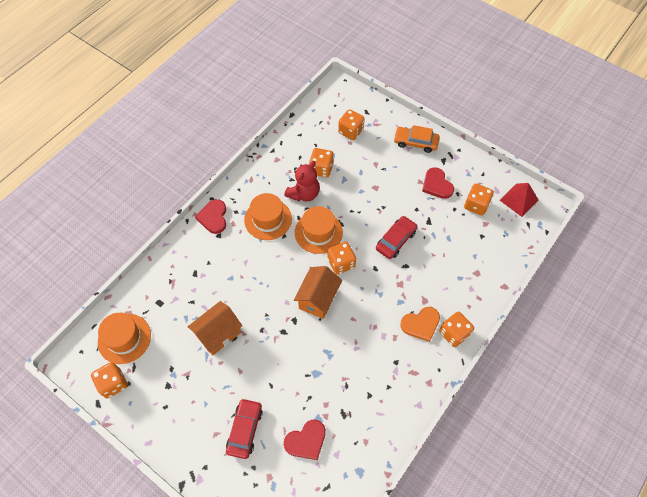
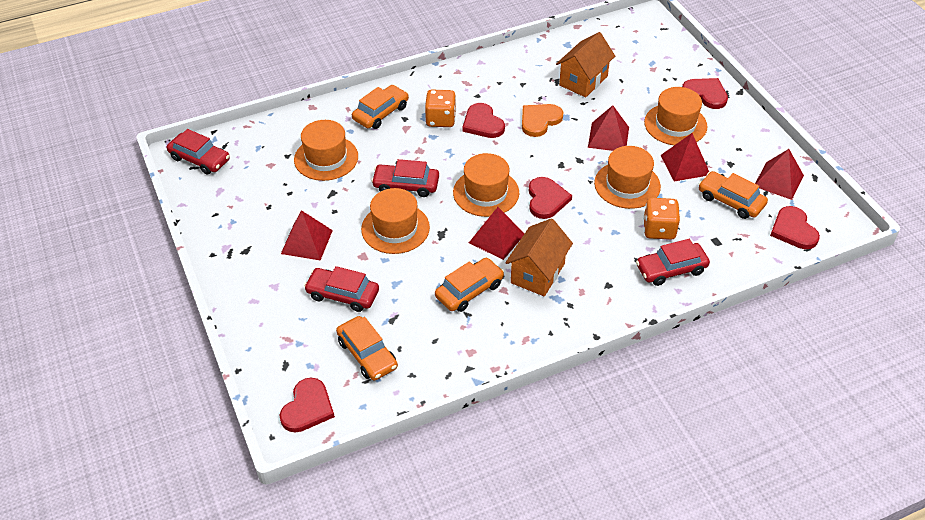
orange car: 1 -> 4
orange dice: 6 -> 2
orange hat: 3 -> 5
red car: 2 -> 4
red heart: 3 -> 5
red pyramid: 1 -> 5
red teddy bear: 1 -> 0

